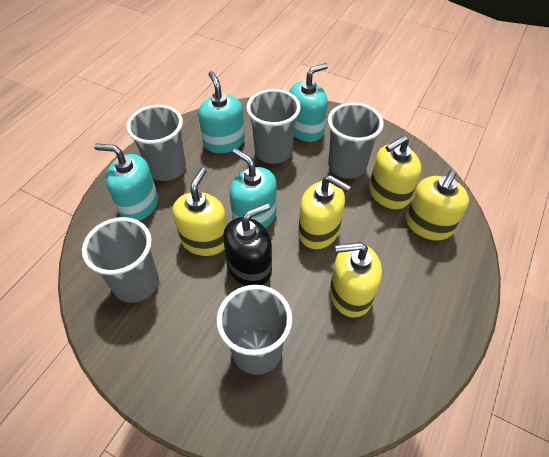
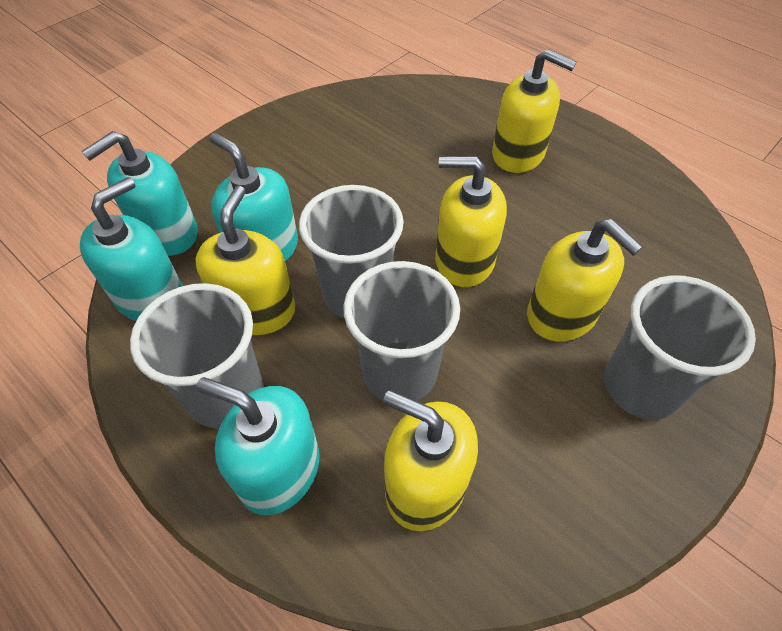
black soap dispenser: 1 -> 0
grey cup: 5 -> 4

